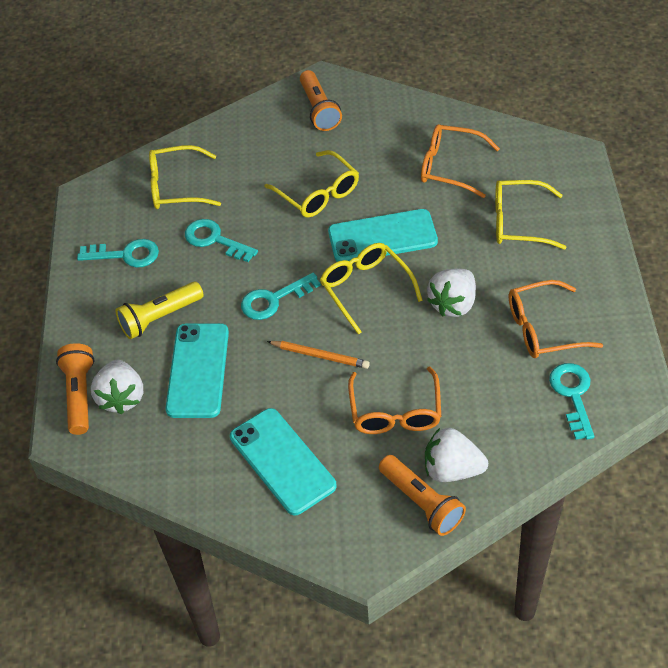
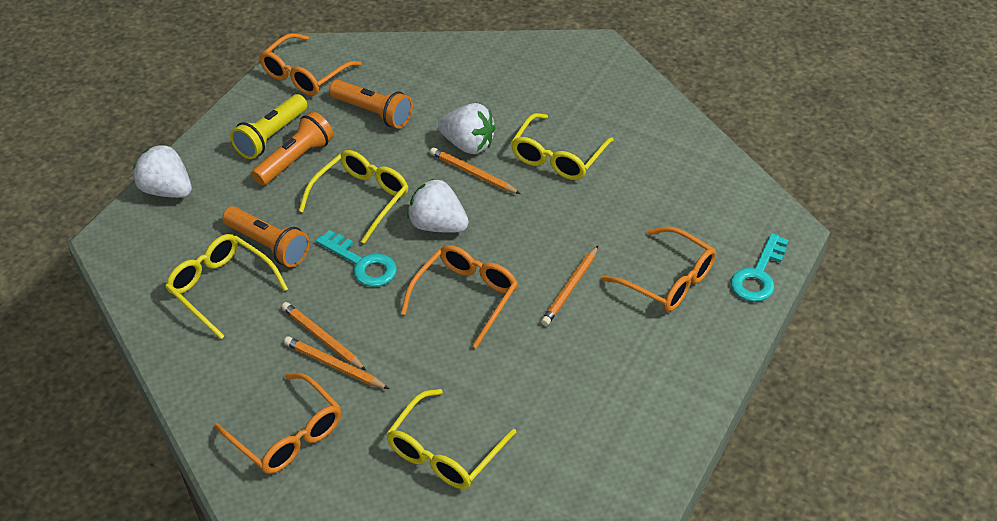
orange glasses: 3 -> 4
orange pencil: 1 -> 4
turquoise key: 4 -> 2
turquoise phone: 3 -> 0

